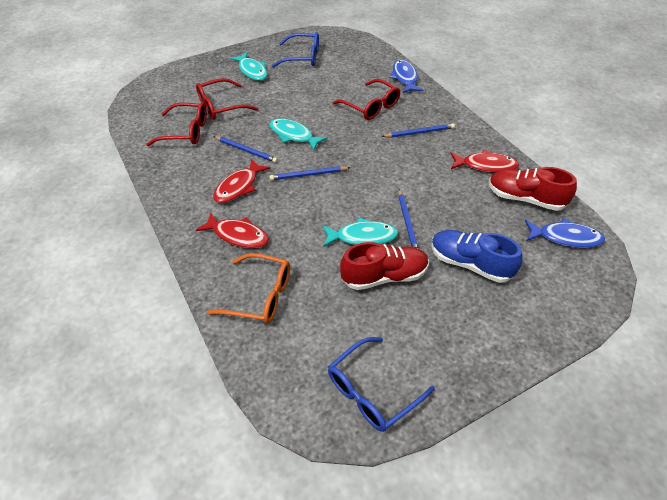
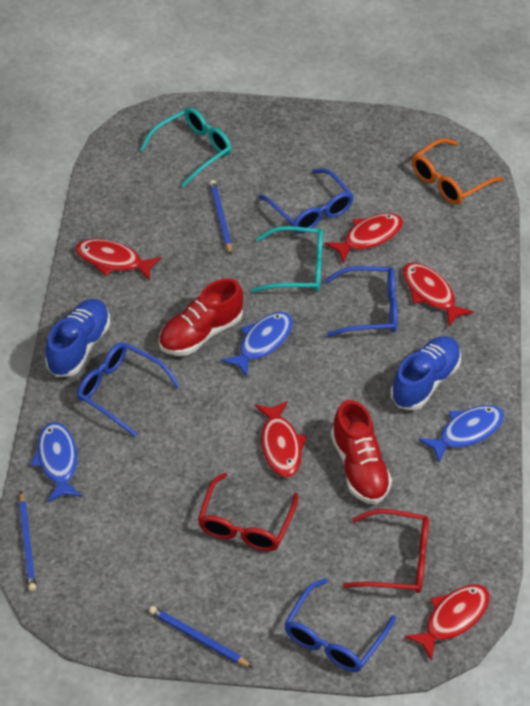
blue fish: 2 -> 3
blue glasses: 2 -> 4
blue pencil: 4 -> 3
blue shoe: 1 -> 2
red fish: 3 -> 5
red glasses: 3 -> 2
turquoise fish: 3 -> 0
turquoise glasses: 0 -> 2

